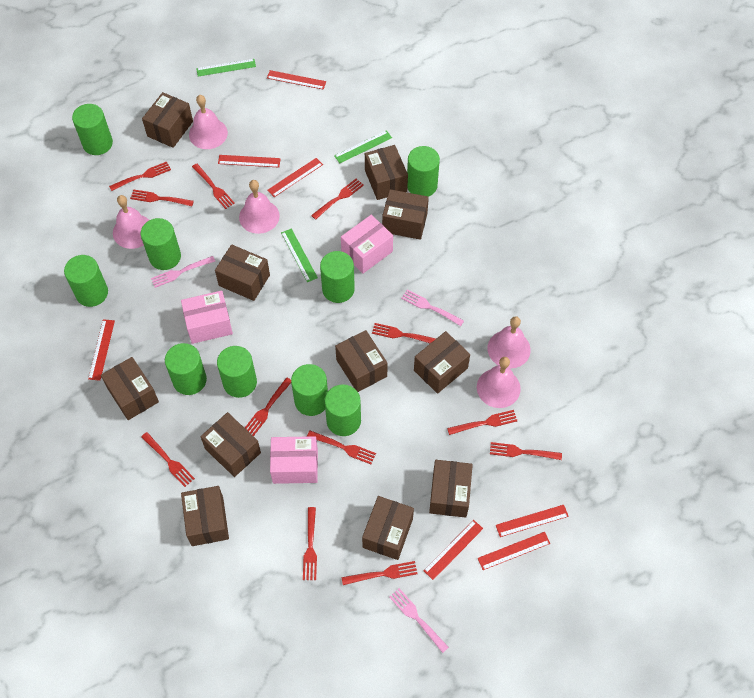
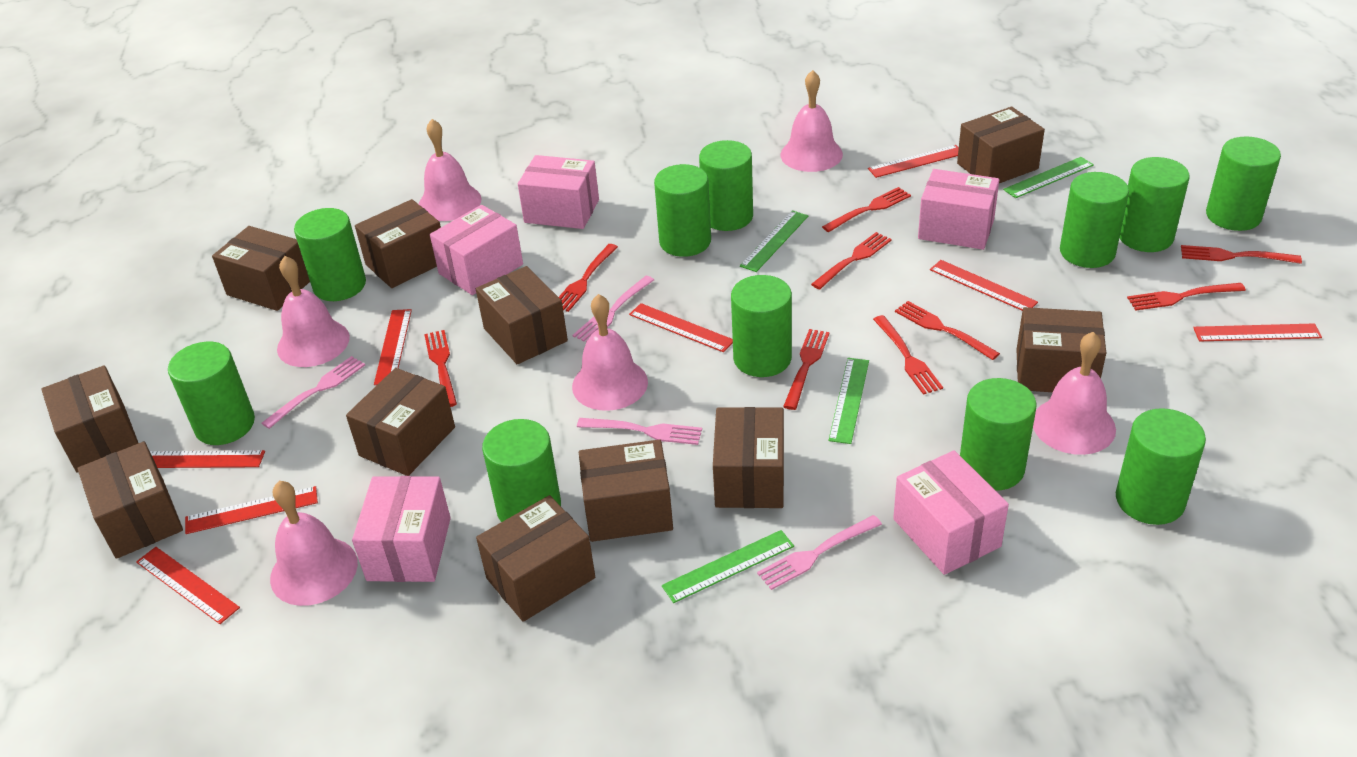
green cylinder: 9 -> 11
green ruler: 3 -> 4
pink bell: 5 -> 6
pink box: 3 -> 5
pink fork: 3 -> 4
red fork: 12 -> 9
red ruler: 7 -> 8

